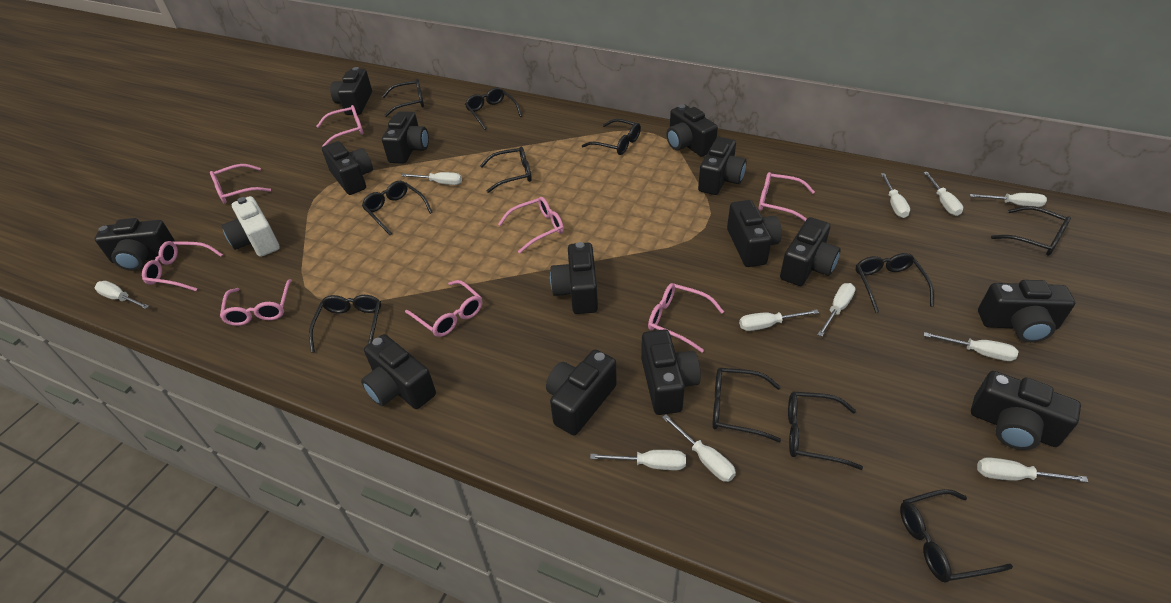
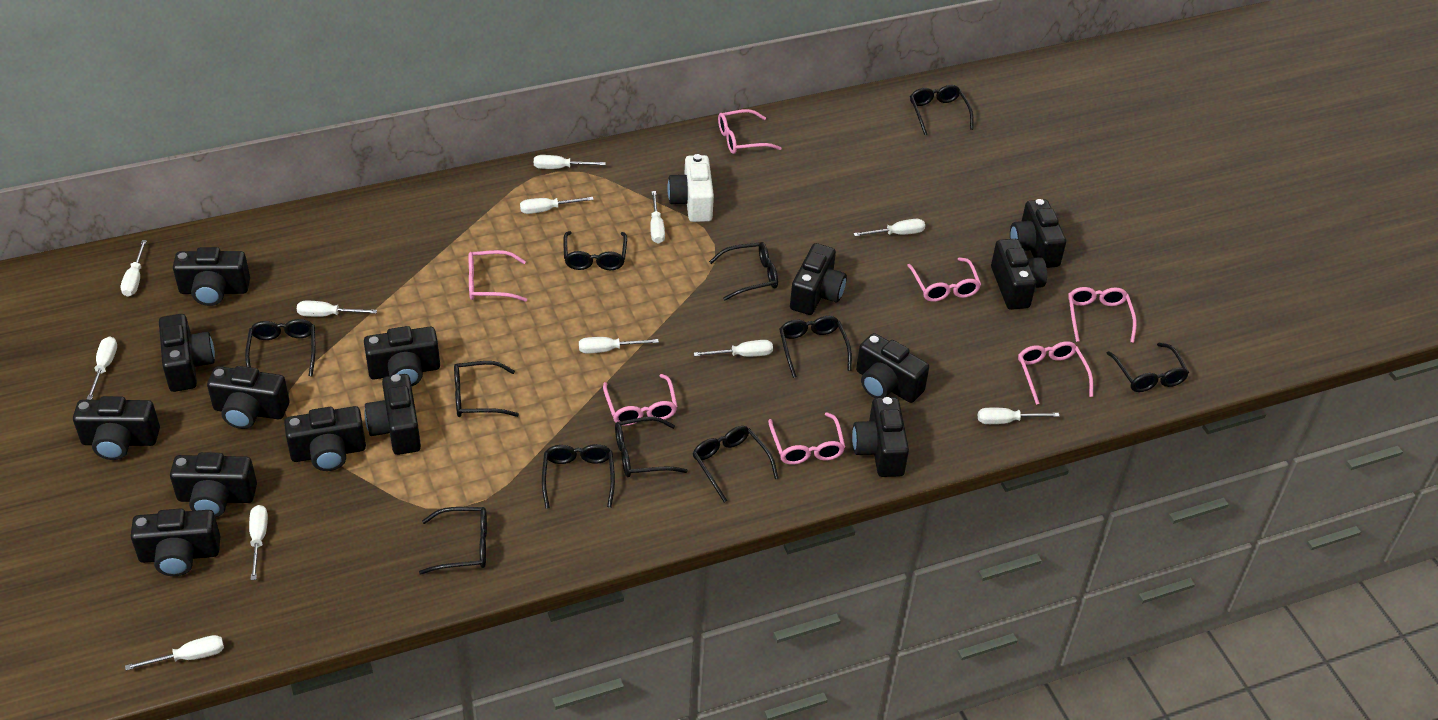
pink glasses: 8 -> 7
white screwdriver: 11 -> 12

